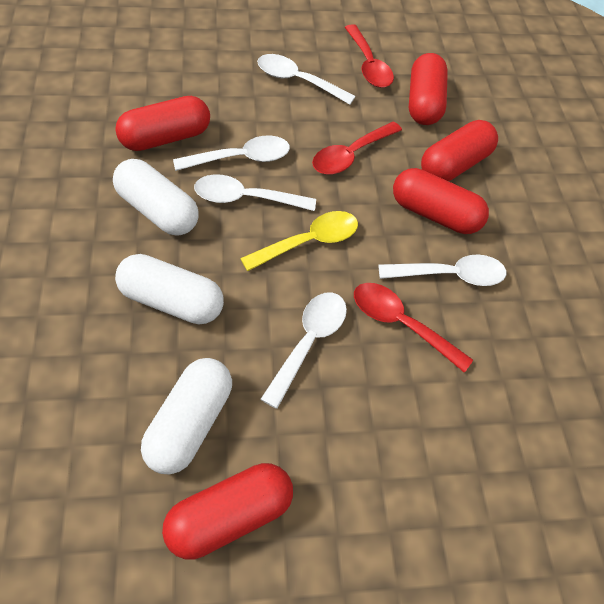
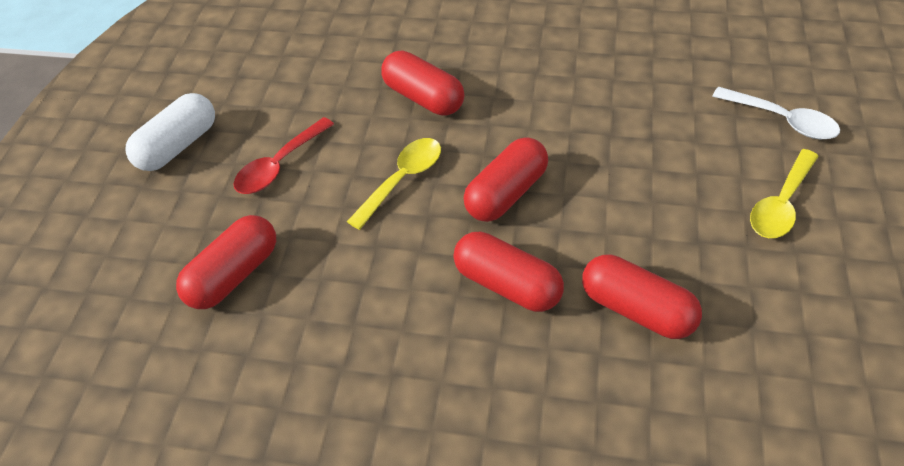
red spoon: 3 -> 1
white capsule: 3 -> 1
white spoon: 5 -> 1
yellow spoon: 1 -> 2

